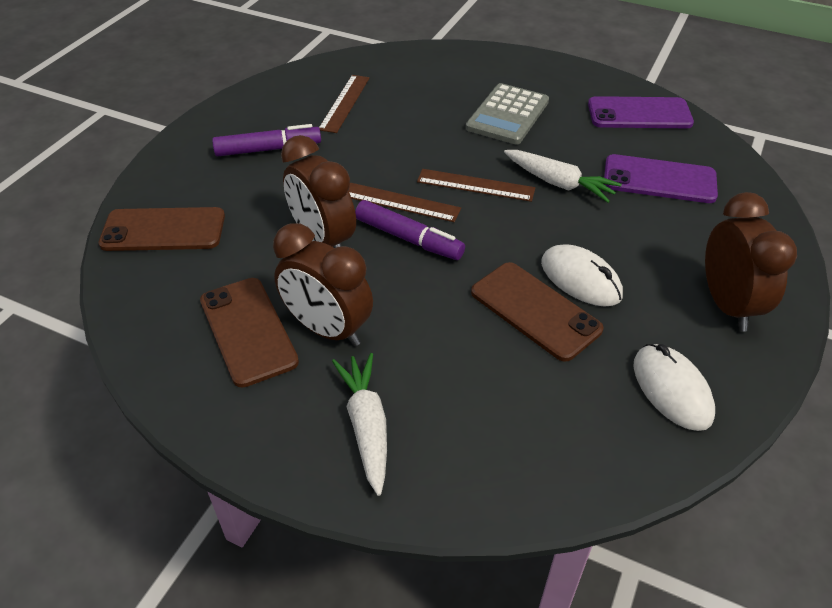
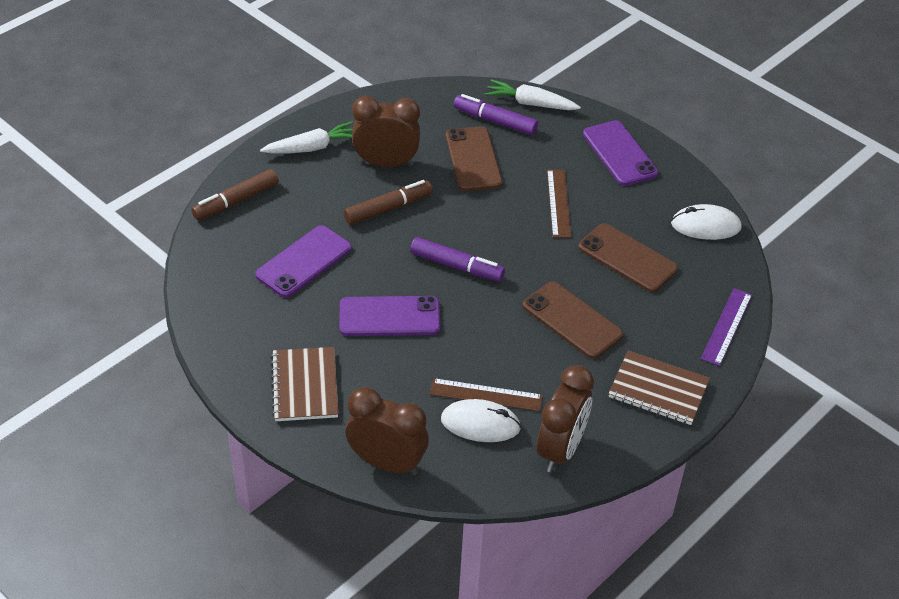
brown marker: 0 -> 2
brown notebook: 0 -> 2
brown ruler: 3 -> 2
grey calculator: 1 -> 0
purple phone: 2 -> 3
purple ruler: 0 -> 1

